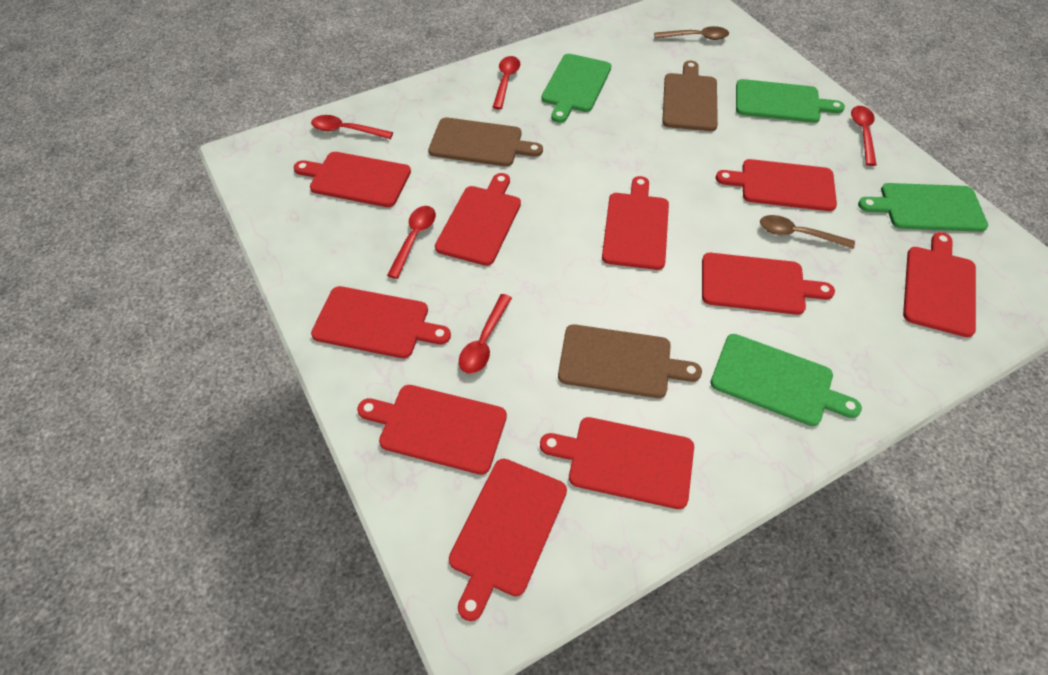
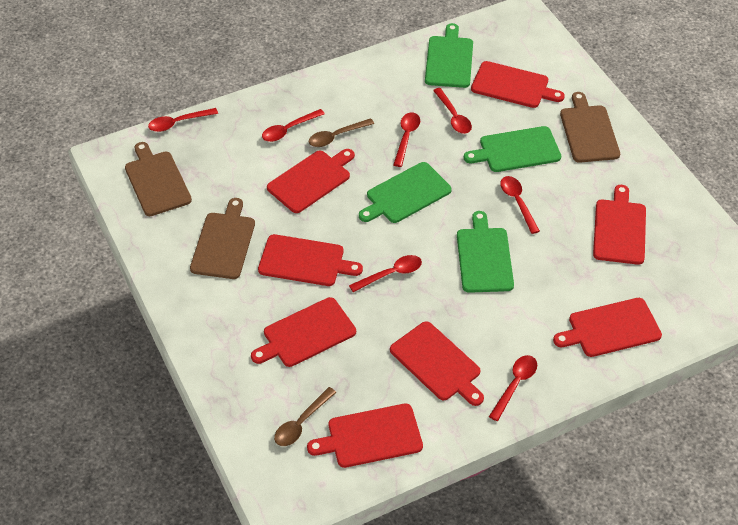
red cutting board: 10 -> 8
red spoon: 5 -> 7

